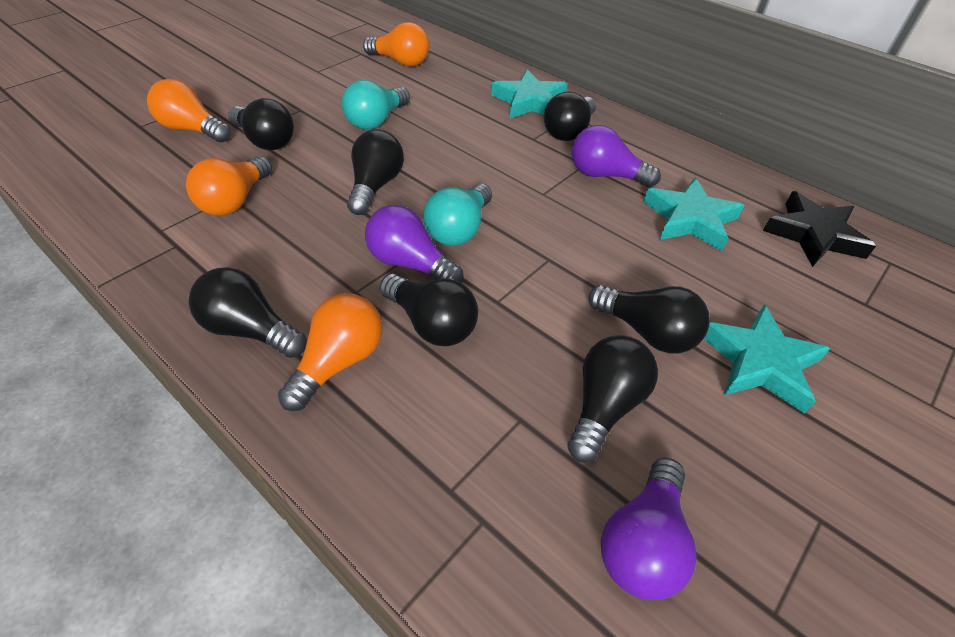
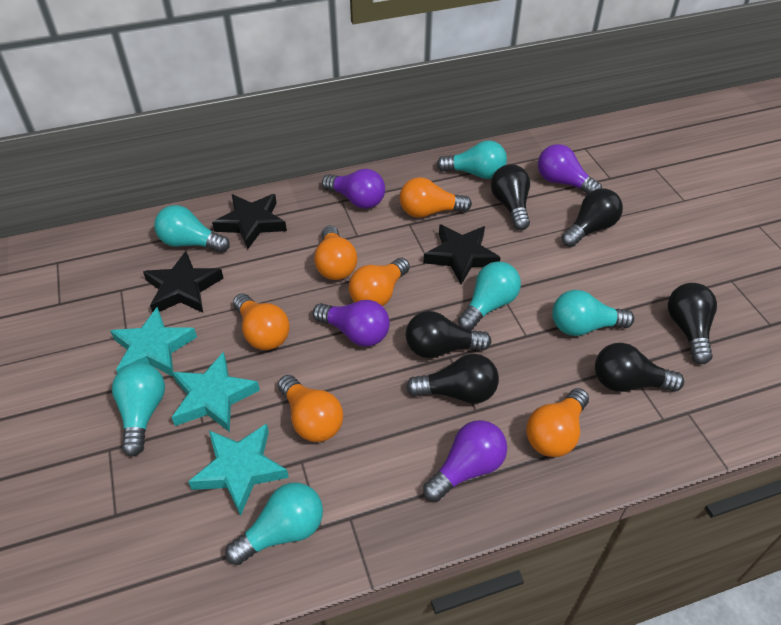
black light bulb: 7 -> 6
black star: 1 -> 3
orange light bulb: 4 -> 6
purple light bulb: 3 -> 4
turquoise light bulb: 2 -> 6

